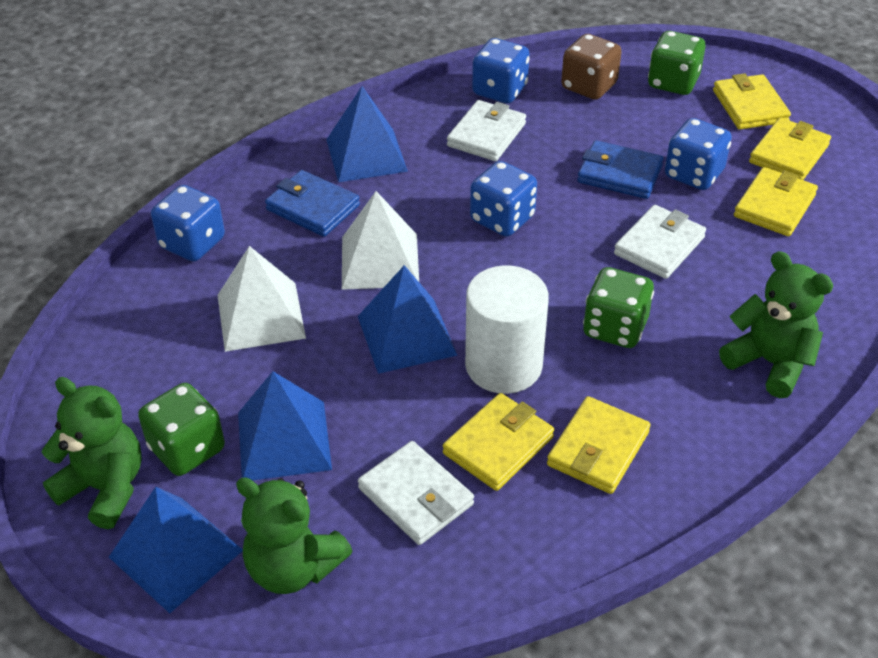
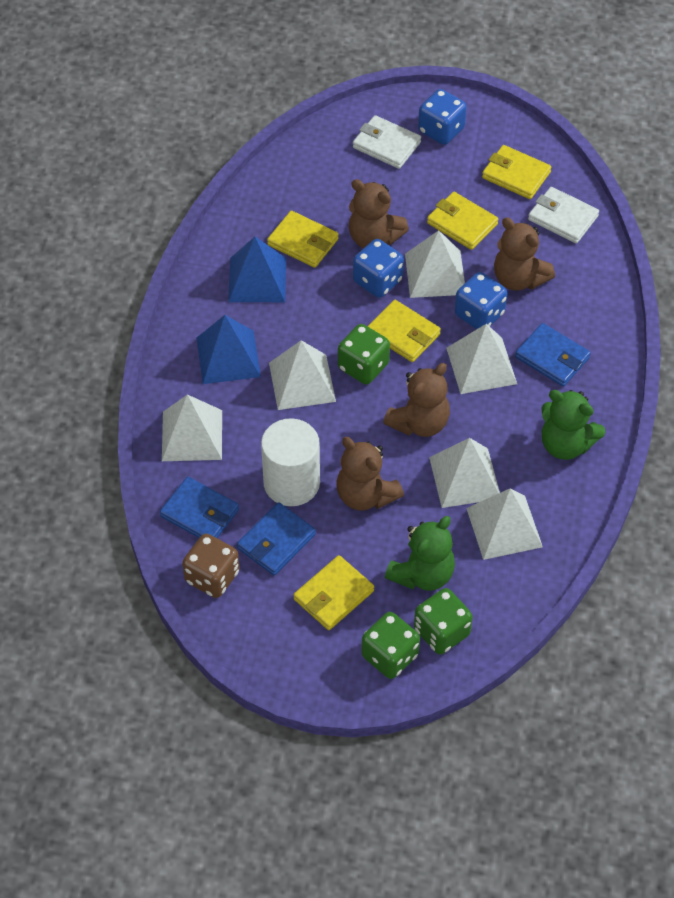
blue dice: 4 -> 3
blue pyramid: 4 -> 2
blue wallet: 2 -> 3
brown teddy bear: 0 -> 4
green teddy bear: 3 -> 2
white pyramid: 2 -> 6
white wallet: 3 -> 2

